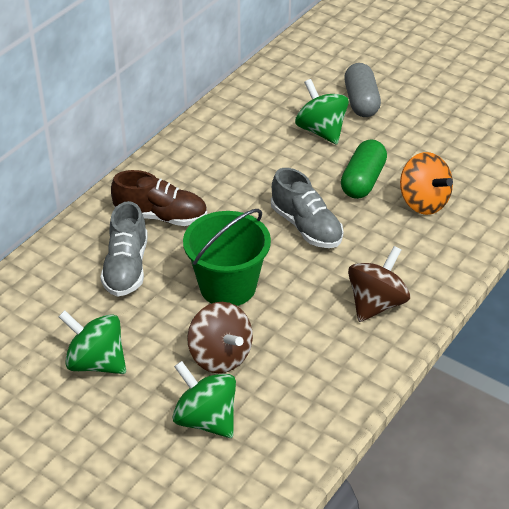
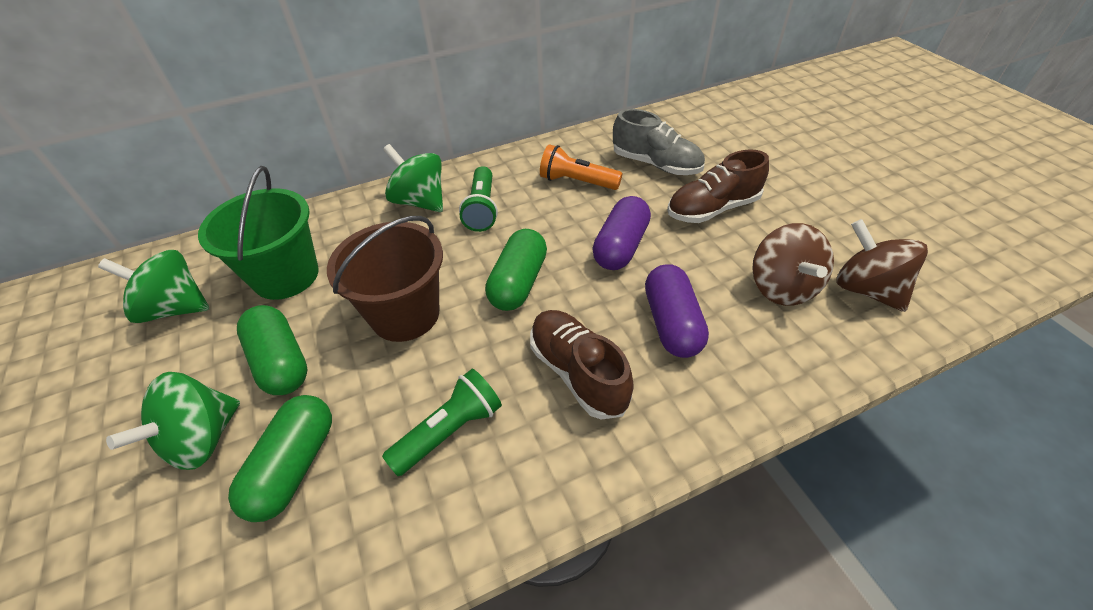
brown bucket: 0 -> 1
brown shoe: 1 -> 2
green capsule: 1 -> 3
green flashlight: 0 -> 2
grey capsule: 1 -> 0
grey shoe: 2 -> 1
orange flashlight: 0 -> 1
orange spinning top: 1 -> 0
purple capsule: 0 -> 2

